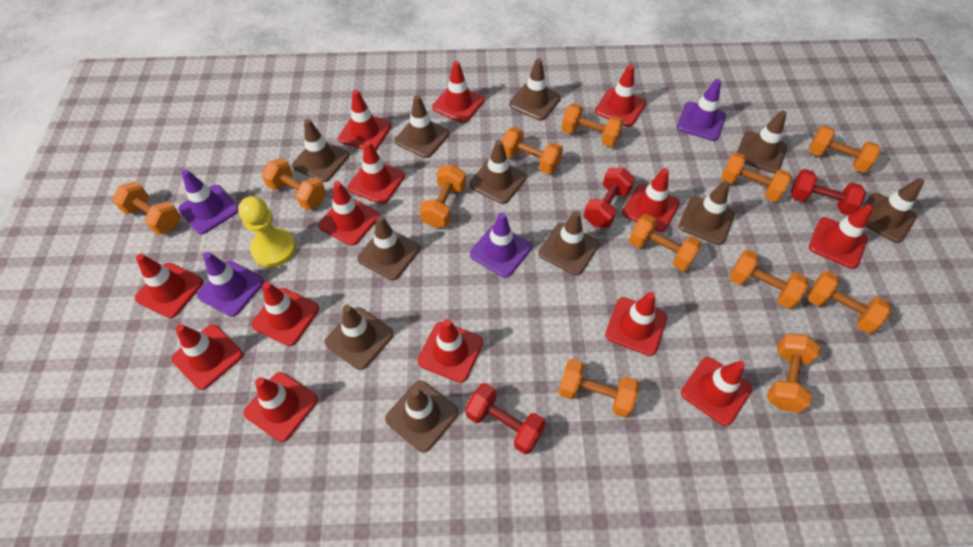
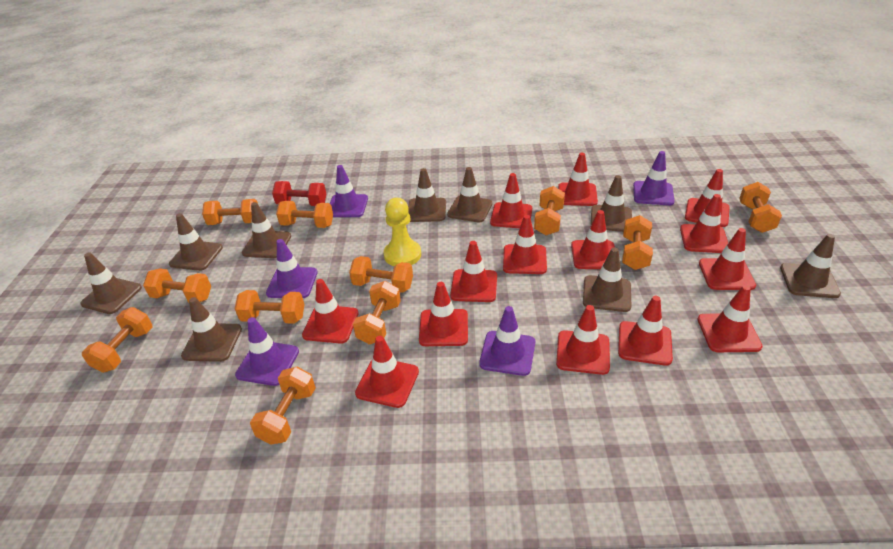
brown traffic cone: 11 -> 9
orange dumbbell: 12 -> 11
purple traffic cone: 4 -> 5
red dumbbell: 3 -> 1

